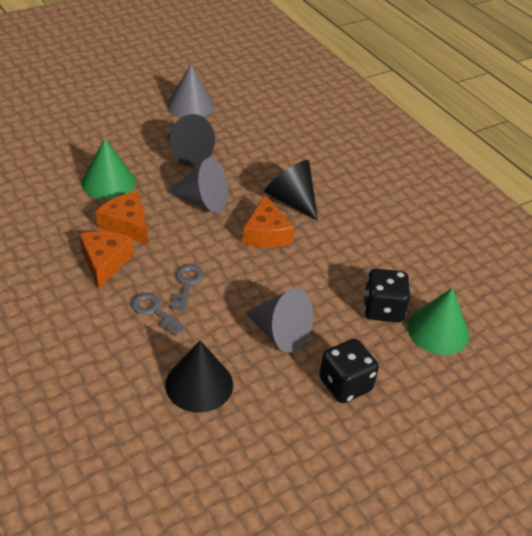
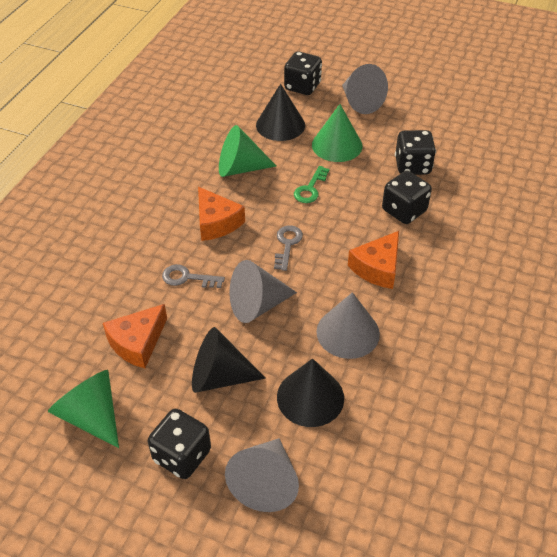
black dice: 2 -> 4
green cone: 2 -> 3
green key: 0 -> 1
grey cone: 3 -> 4

